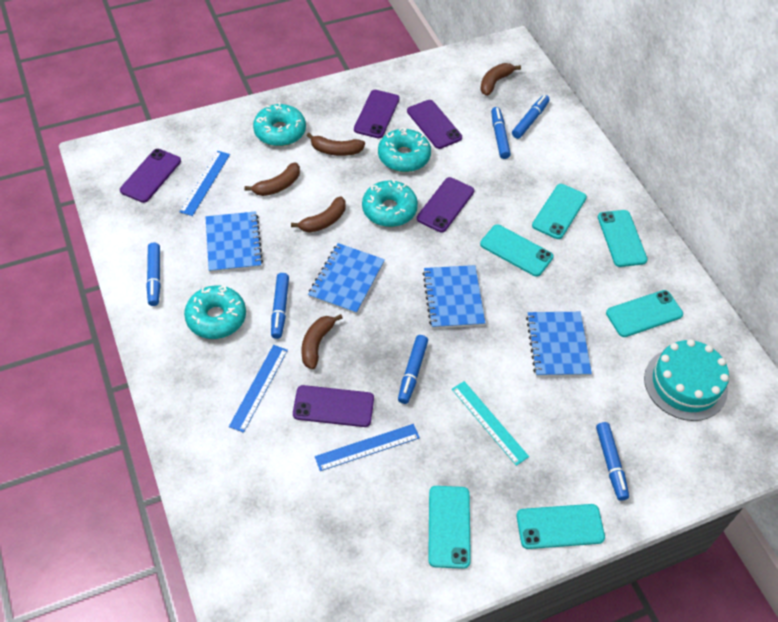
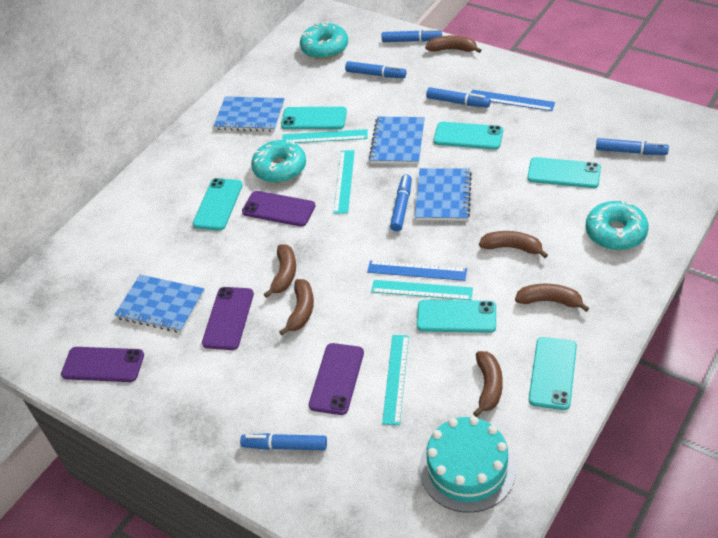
blue ruler: 3 -> 2
brown banana: 5 -> 6
purple phone: 5 -> 4
turquoise donut: 4 -> 3
turquoise ruler: 1 -> 4

